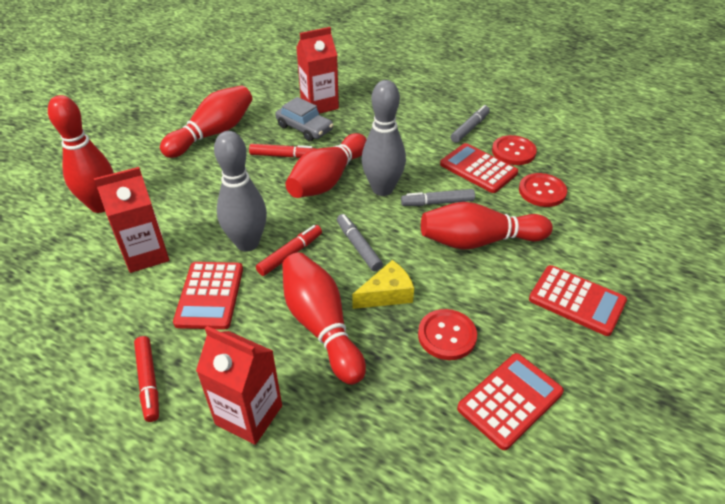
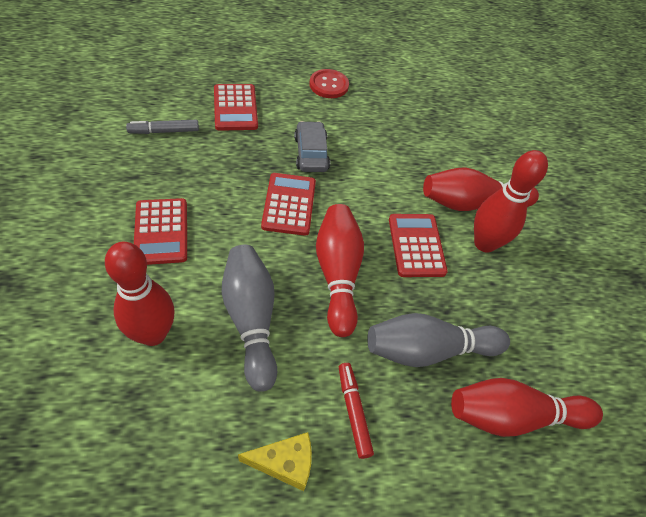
grey marker: 3 -> 1
red button: 3 -> 1
red carton: 3 -> 0
red marker: 3 -> 1

